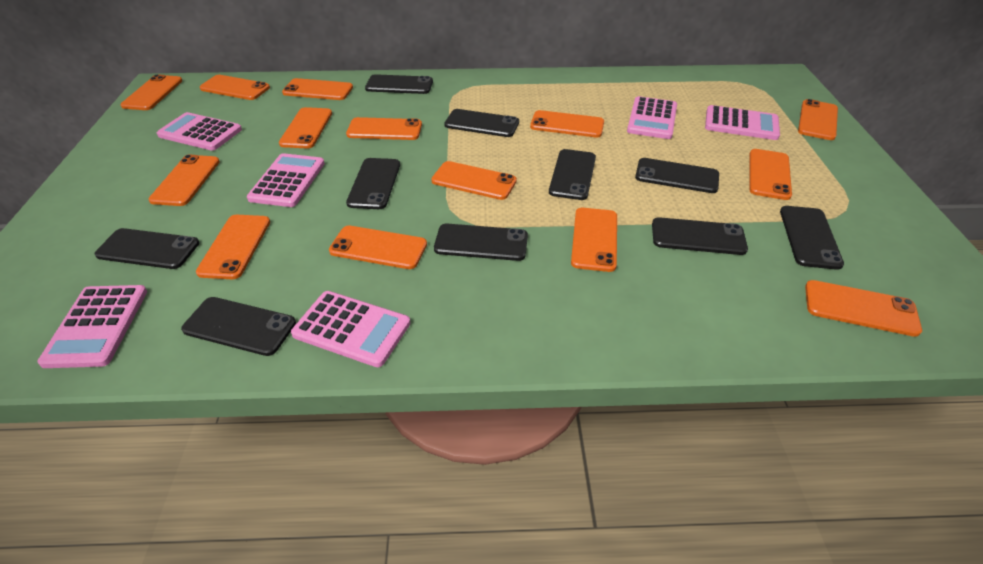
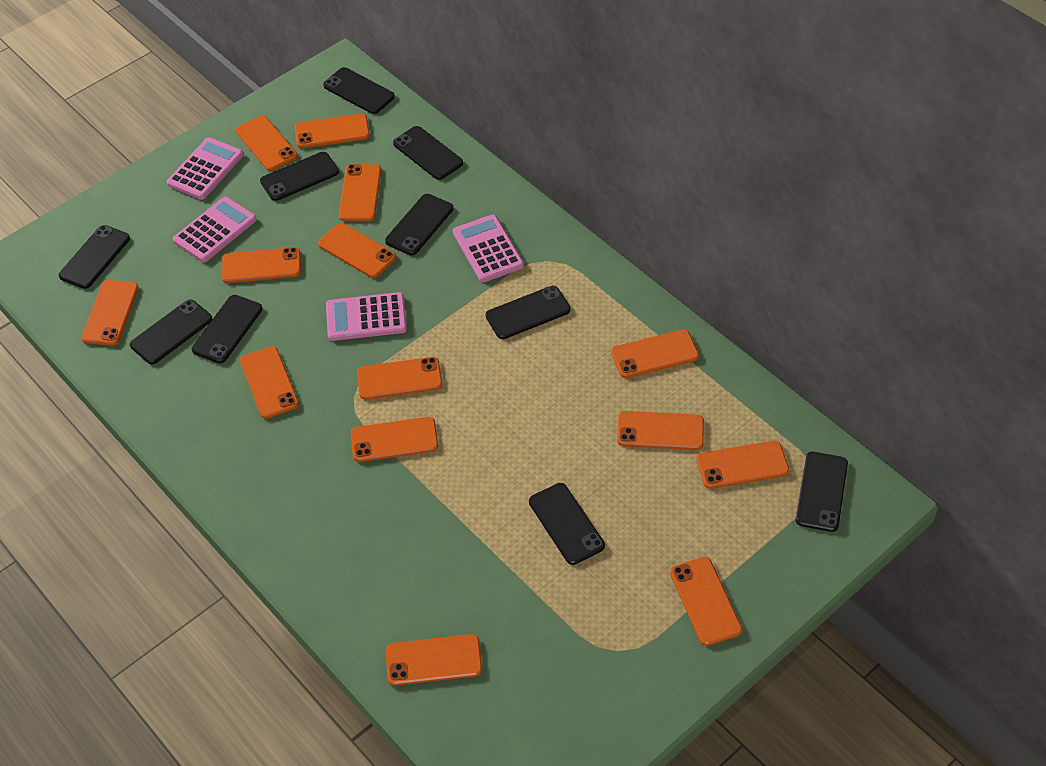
pink calculator: 6 -> 4

